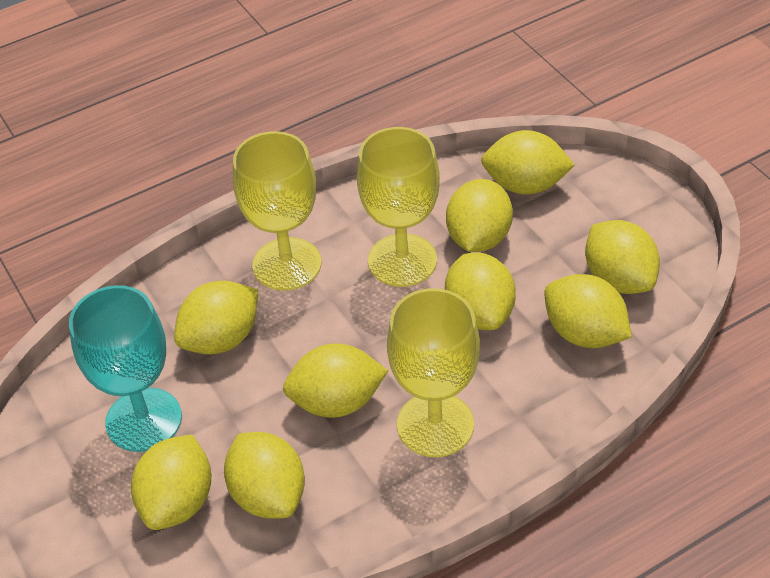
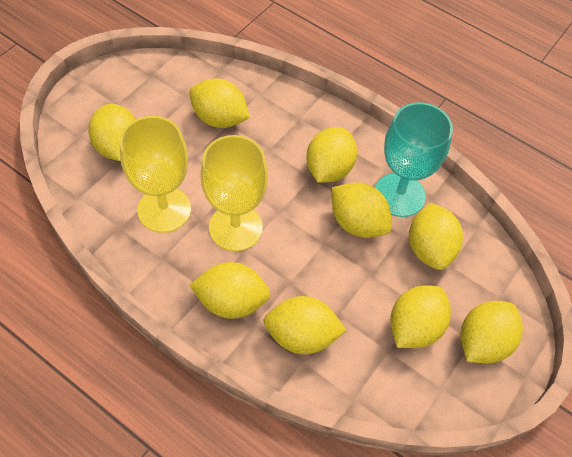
yellow goblet: 3 -> 2

